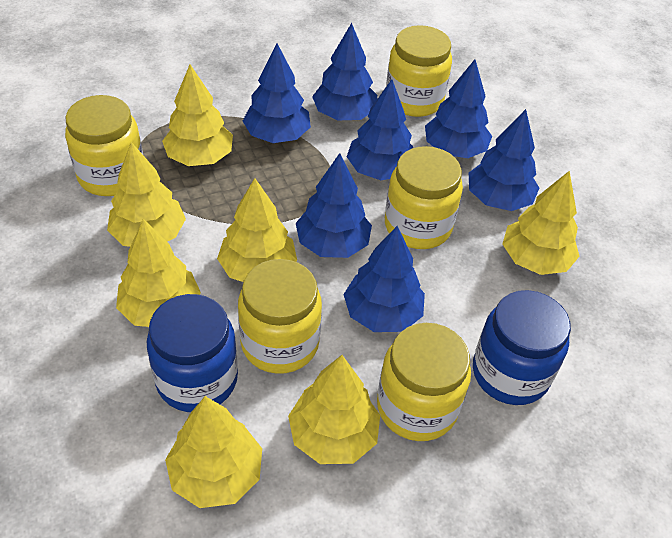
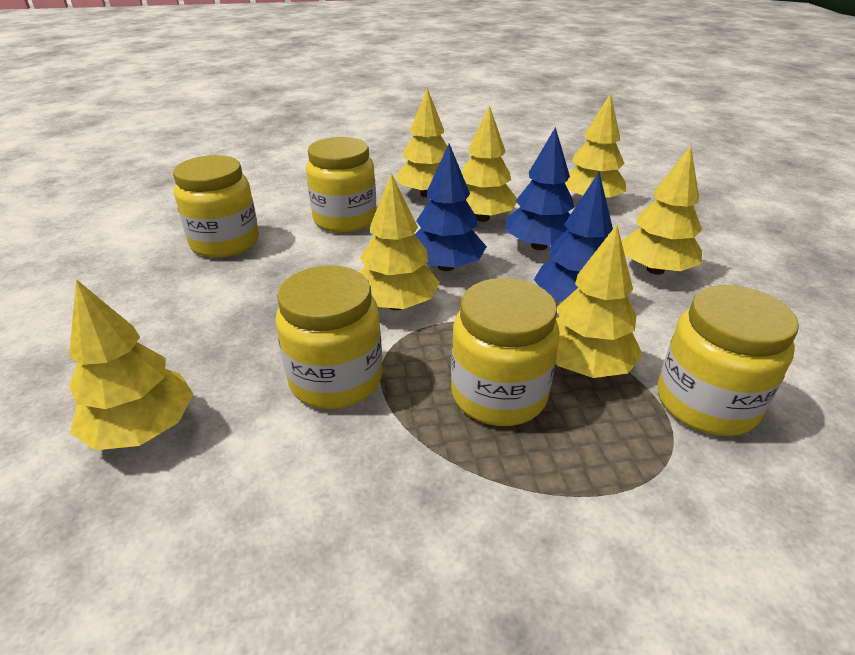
blue jar: 2 -> 0
blue tree: 7 -> 3

